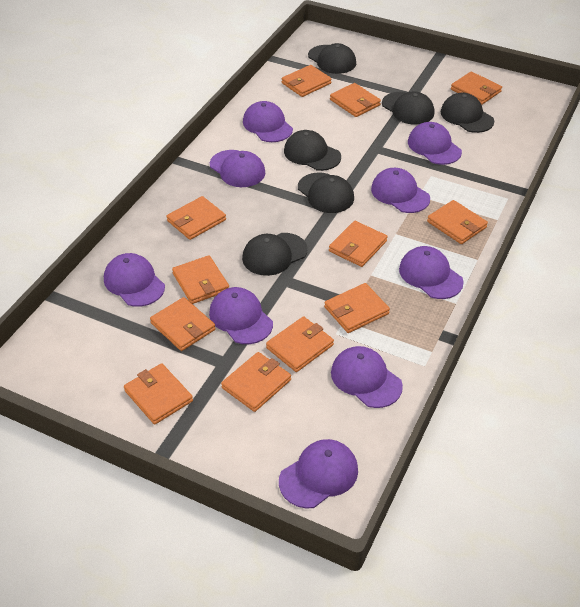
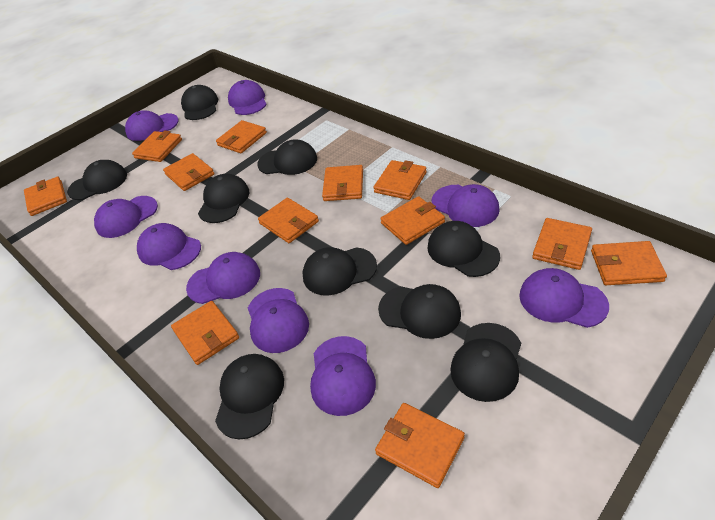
black cap: 6 -> 9

